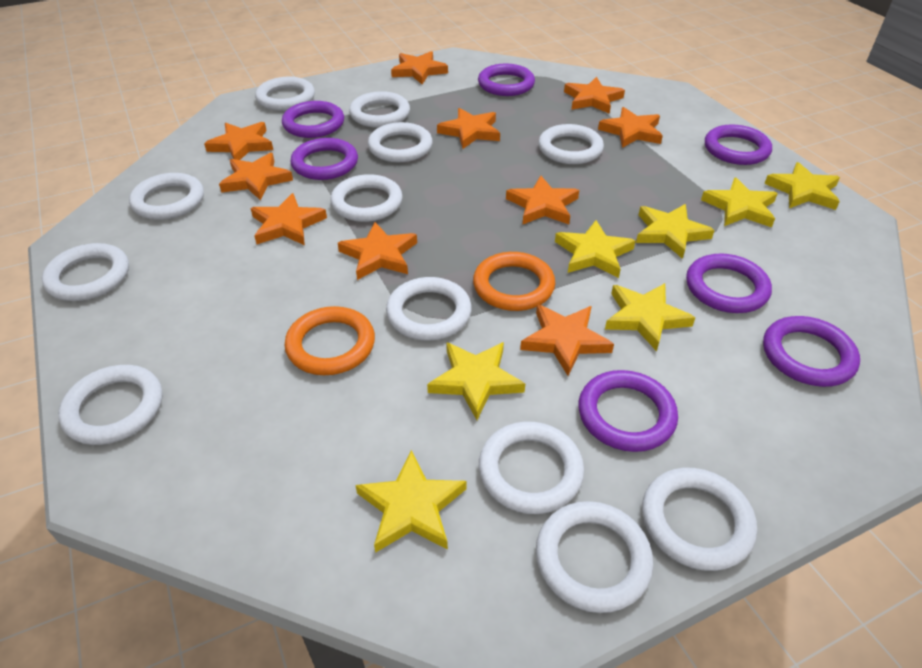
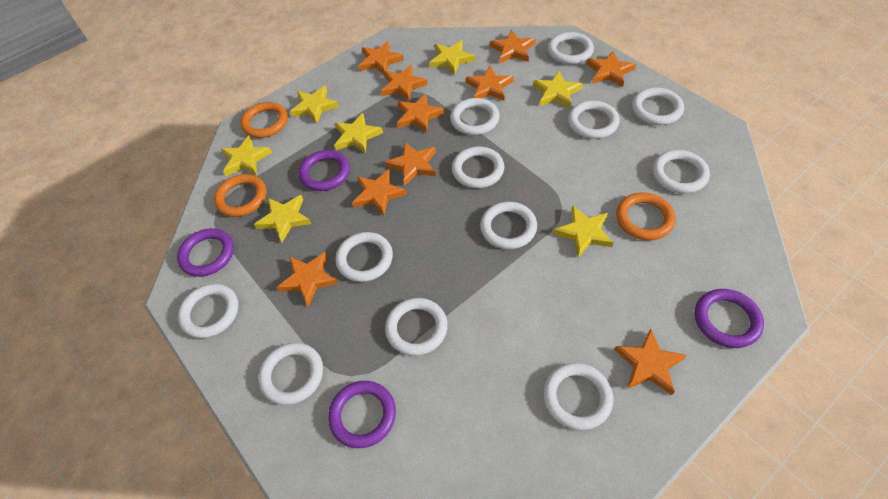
orange ring: 2 -> 3
purple ring: 7 -> 4

